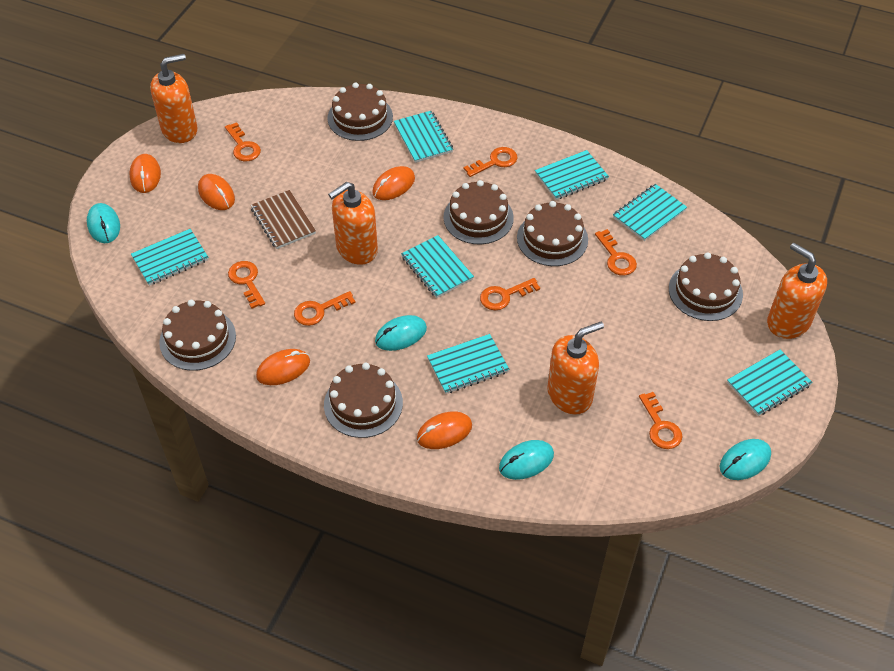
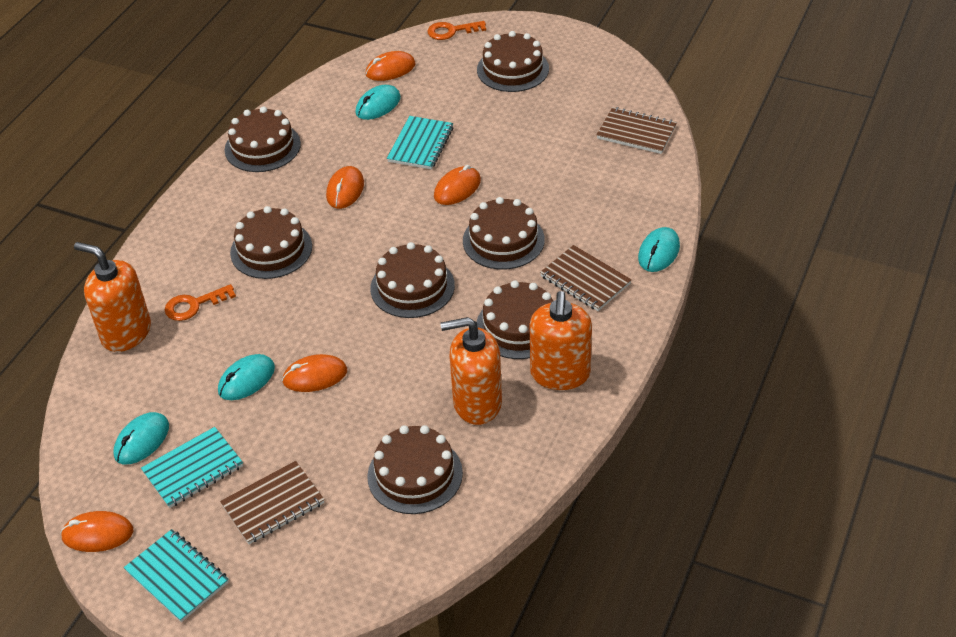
brown cake: 6 -> 7
brown notebook: 1 -> 3
orange key: 7 -> 2
orange soap dispenser: 4 -> 3
turquoise notebook: 7 -> 3

